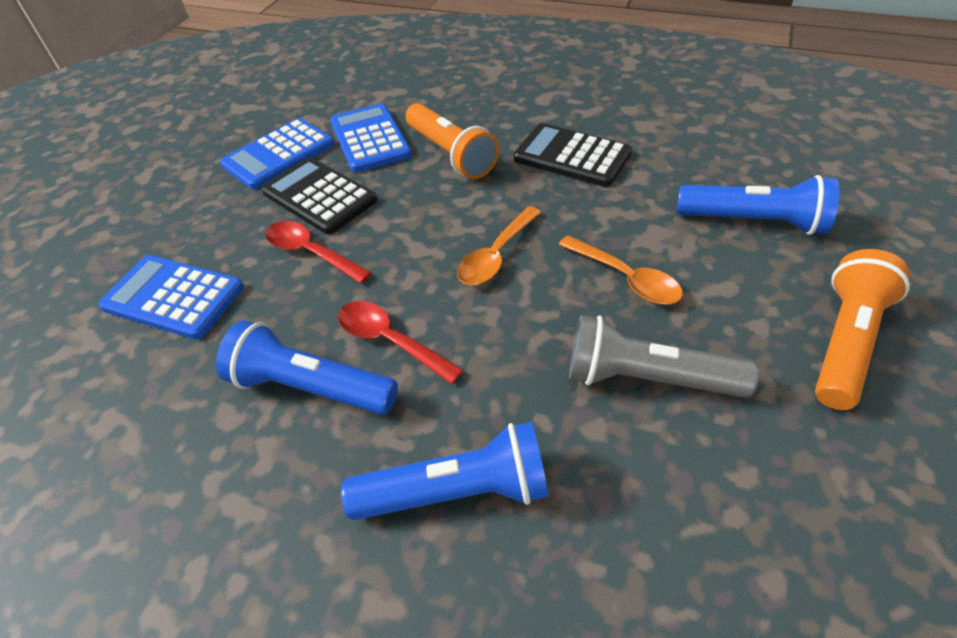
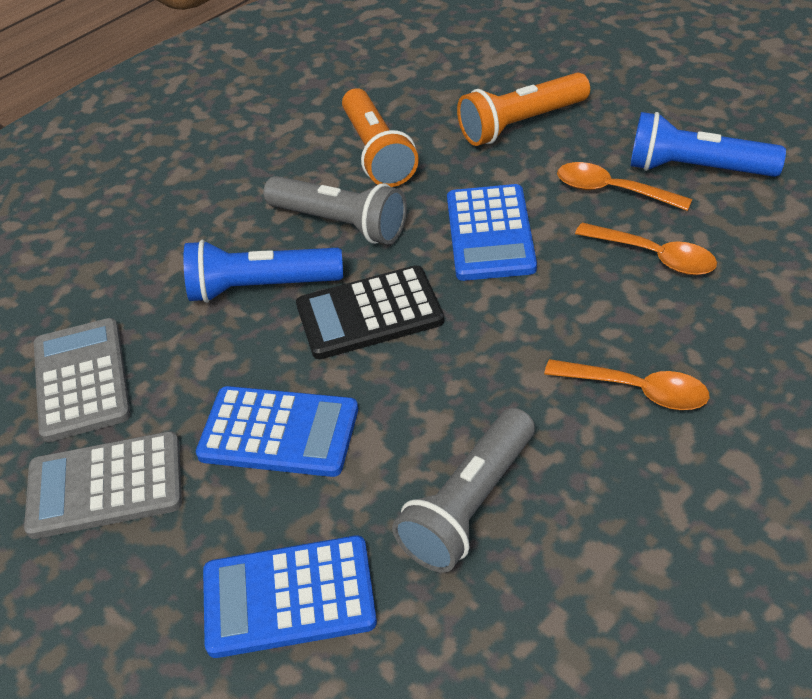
black calculator: 2 -> 1
blue flashlight: 3 -> 2
grey calculator: 0 -> 2
grey flashlight: 1 -> 2
orange spoon: 2 -> 3
red spoon: 2 -> 0

